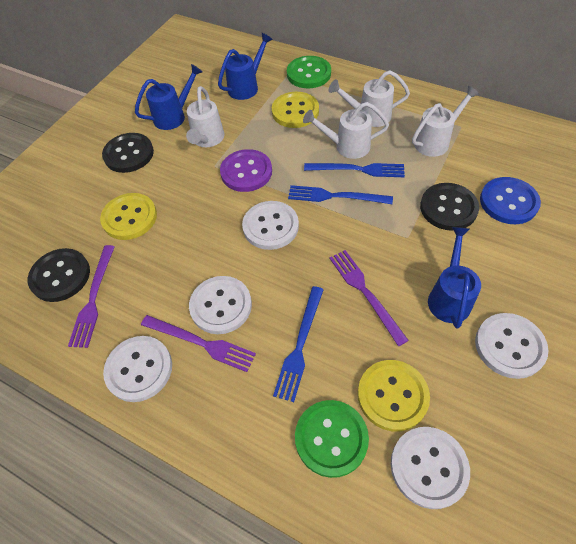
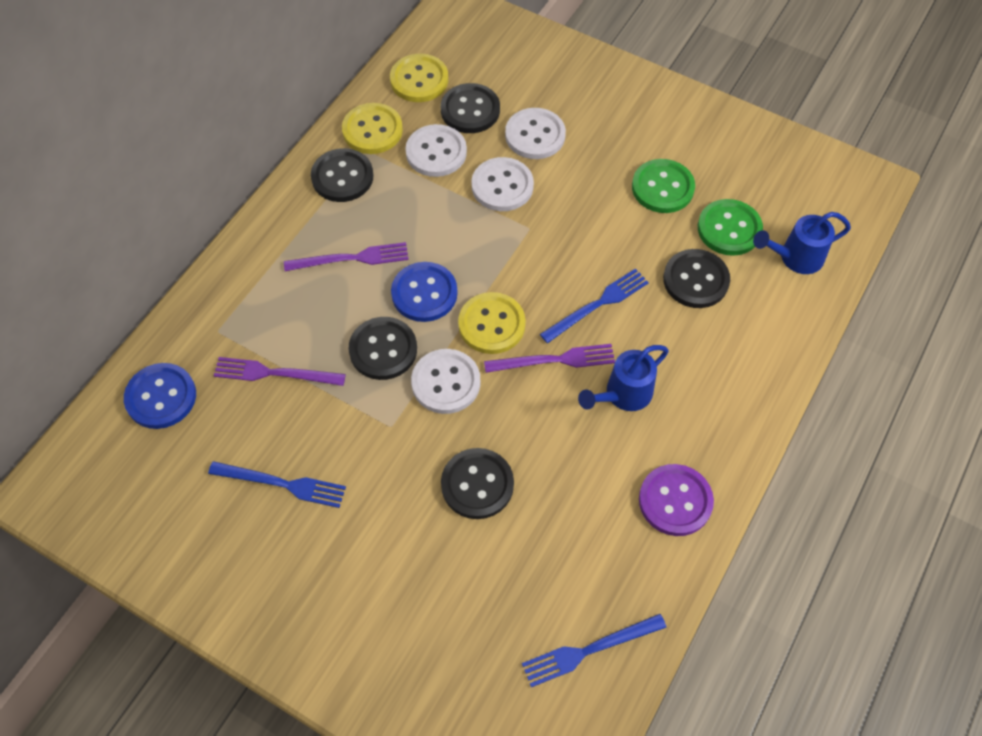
black button: 3 -> 5
blue button: 1 -> 2
blue watering can: 3 -> 2
white button: 5 -> 4
white watering can: 4 -> 0

